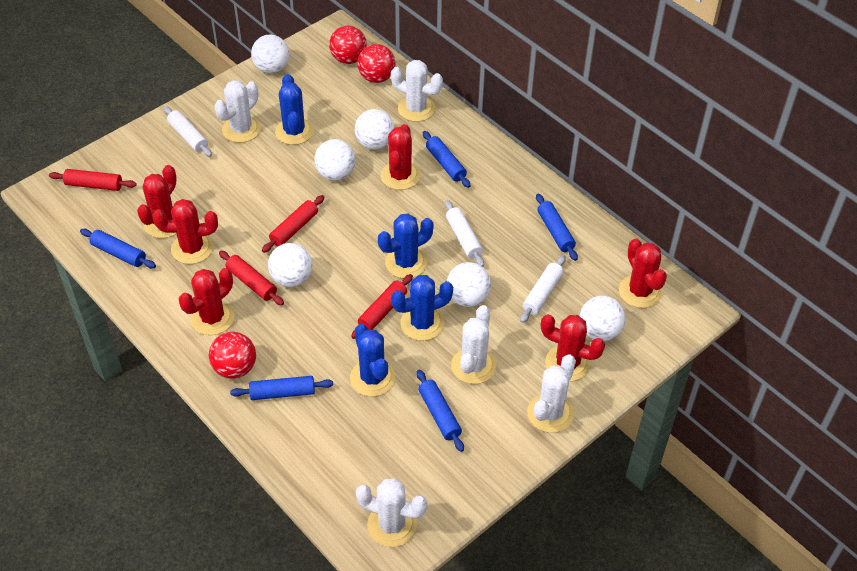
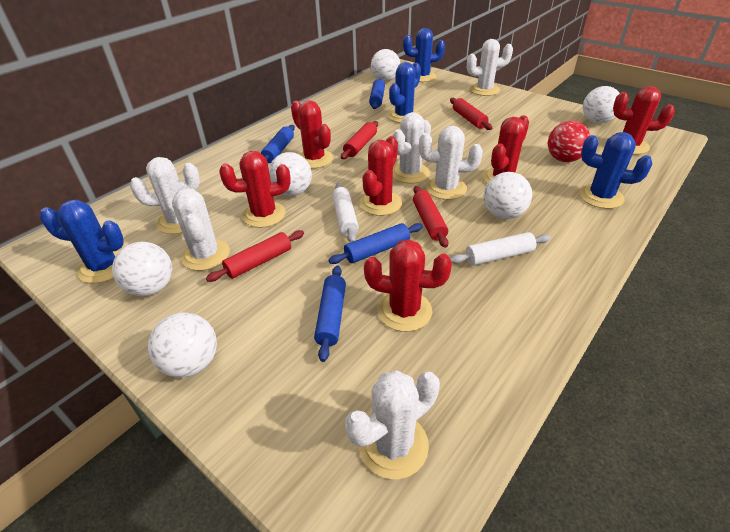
blue rolling pin: 5 -> 4
red ball: 3 -> 1
white cactus: 5 -> 6
white rolling pin: 3 -> 2

